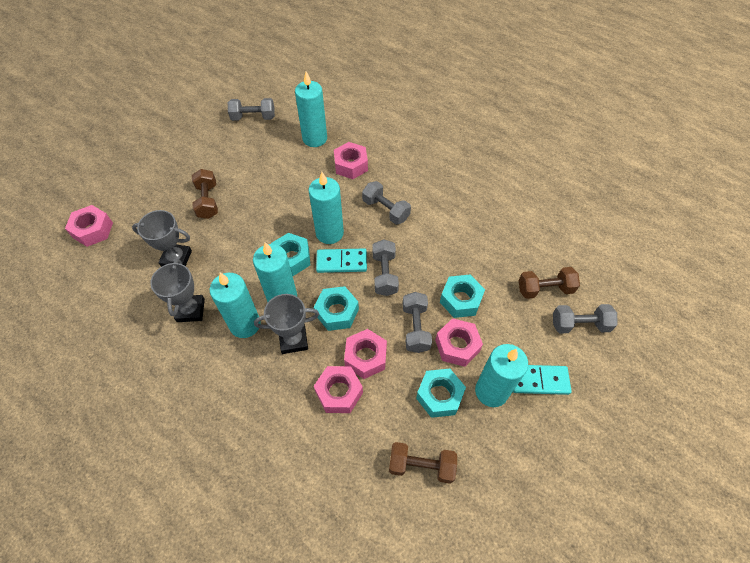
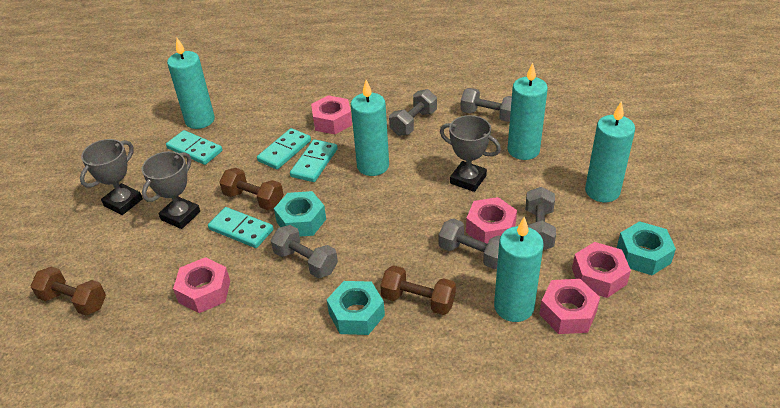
turquoise domino: 2 -> 4
turquoise nut: 4 -> 3

